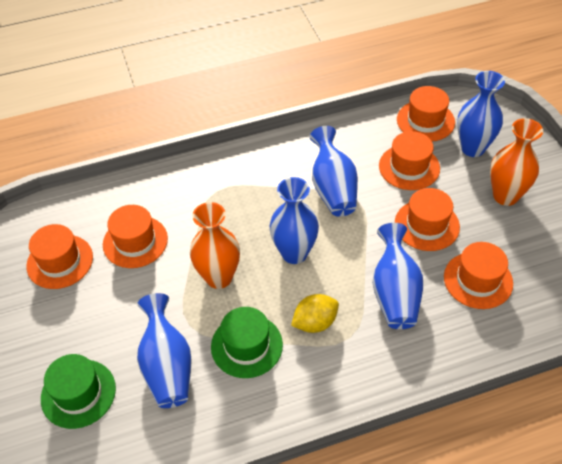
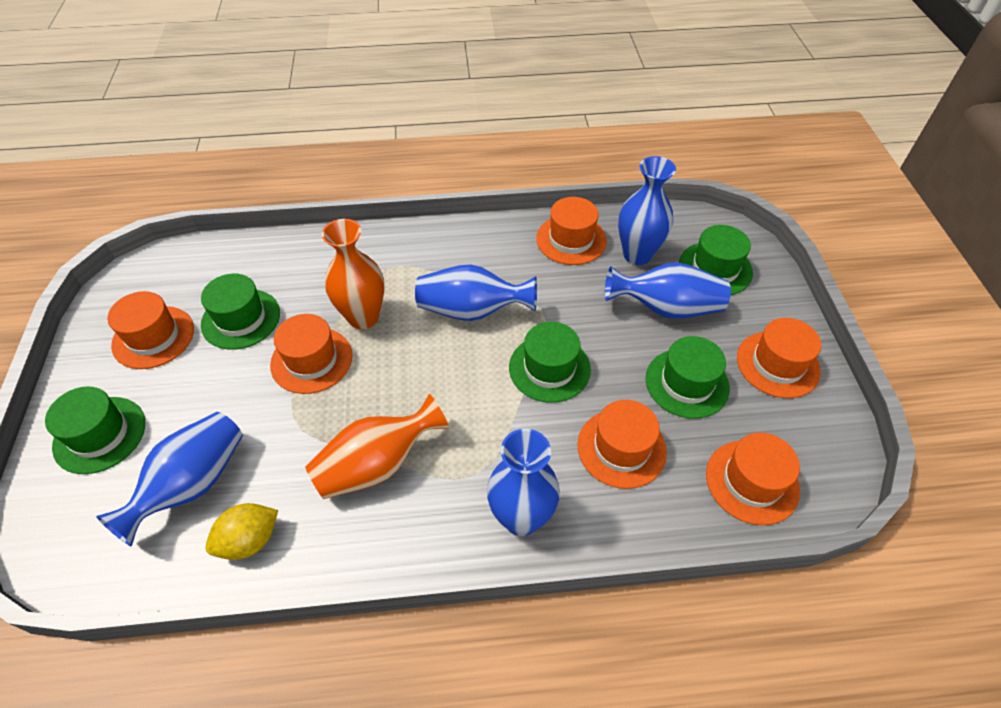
green hat: 2 -> 5

